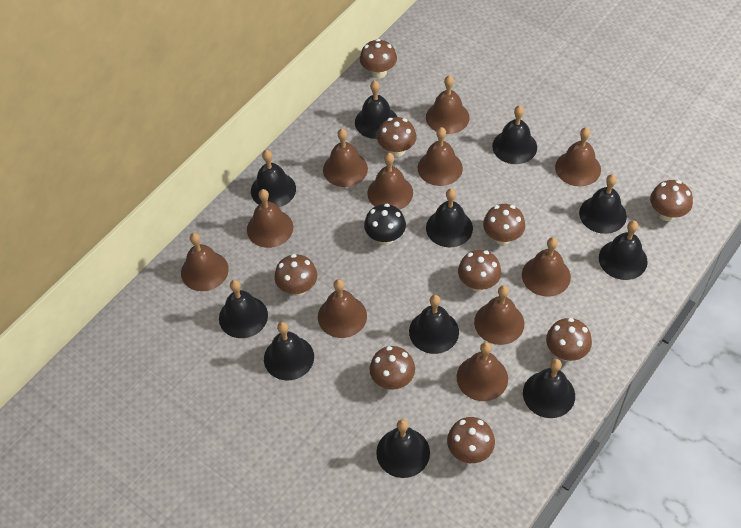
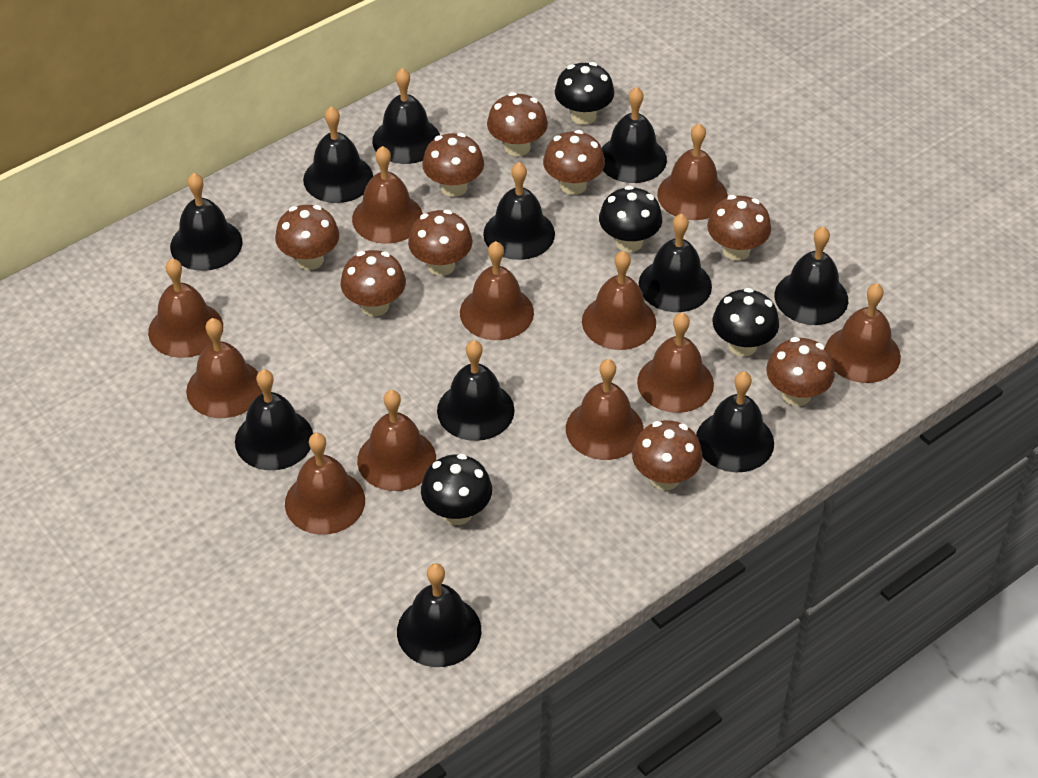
black mushroom: 1 -> 4

